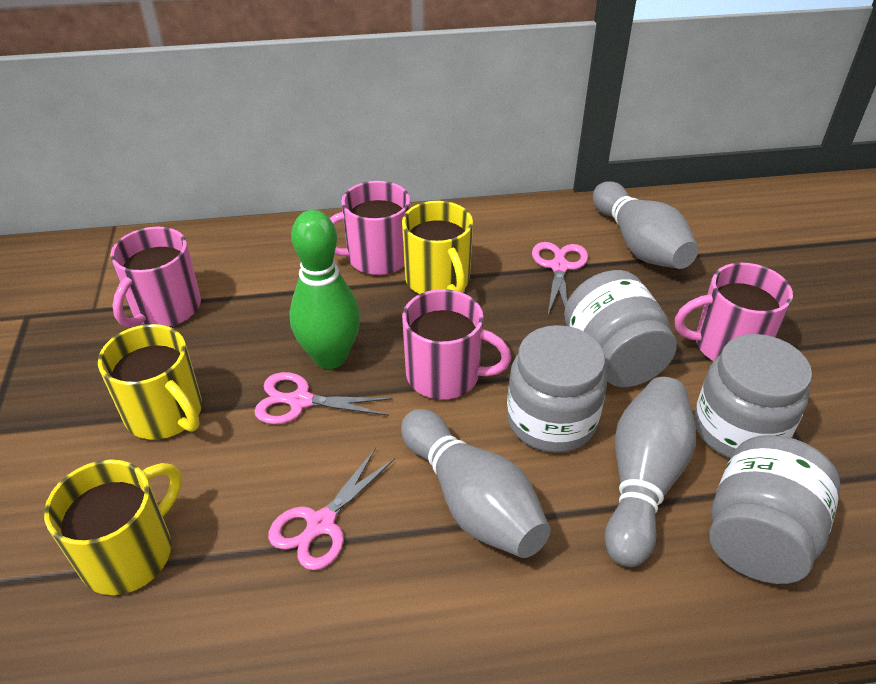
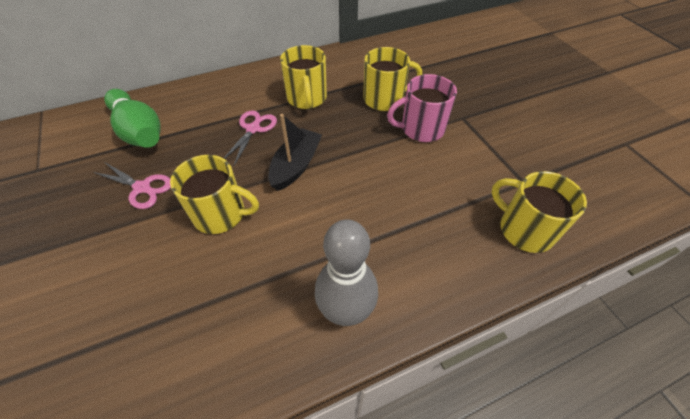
black boat: 0 -> 1
grey bowling pin: 3 -> 1
grey jar: 4 -> 0
pink mug: 4 -> 1
pink scissors: 3 -> 2
yellow mug: 3 -> 4

